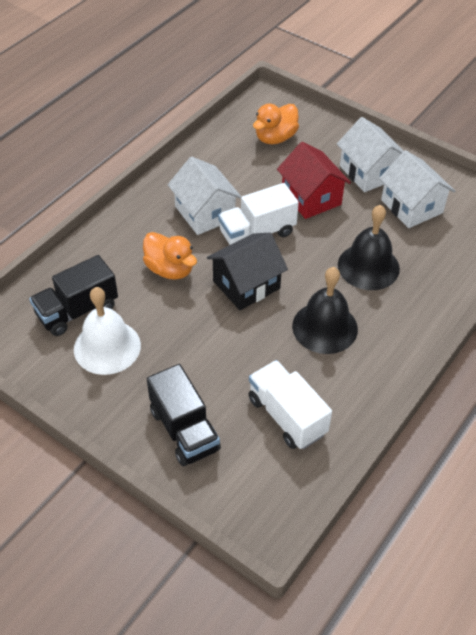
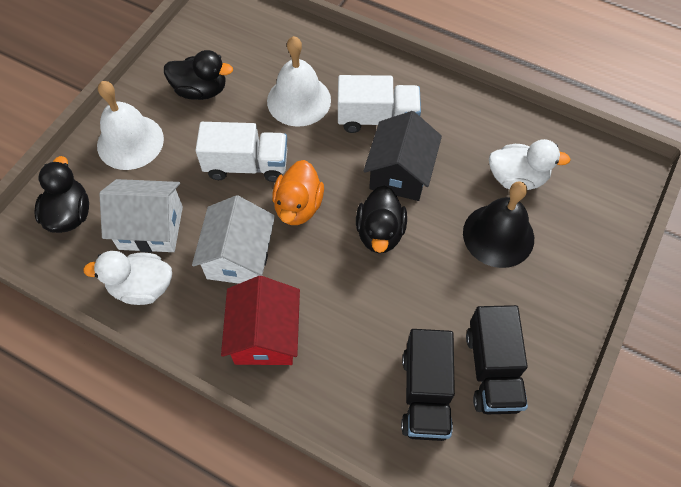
black bell: 2 -> 1
black duck: 0 -> 3
orange duck: 2 -> 1
white bell: 1 -> 2
white duck: 0 -> 2
white house: 3 -> 2

